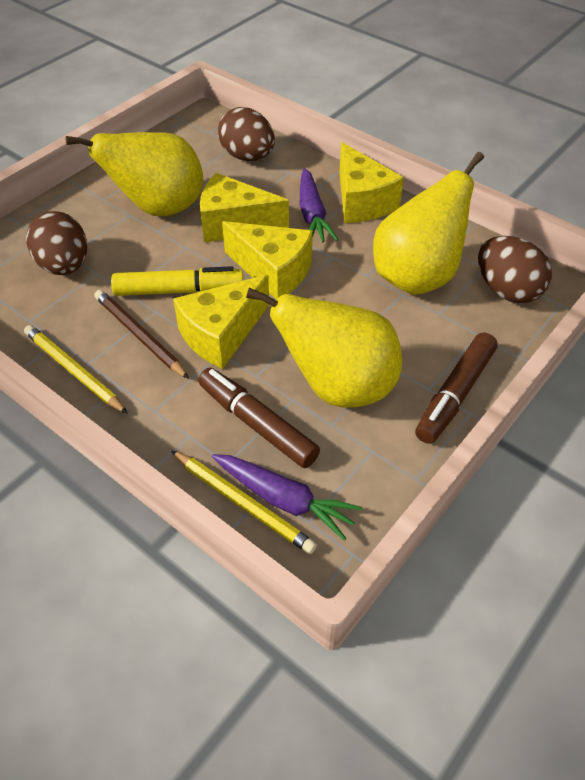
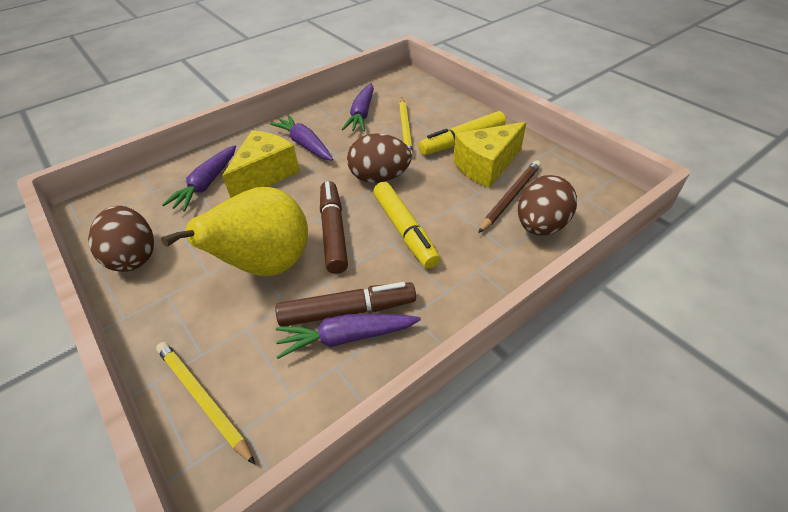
purple carrot: 2 -> 4
yellow cheese: 4 -> 2
yellow marker: 1 -> 2
yellow pear: 3 -> 1

